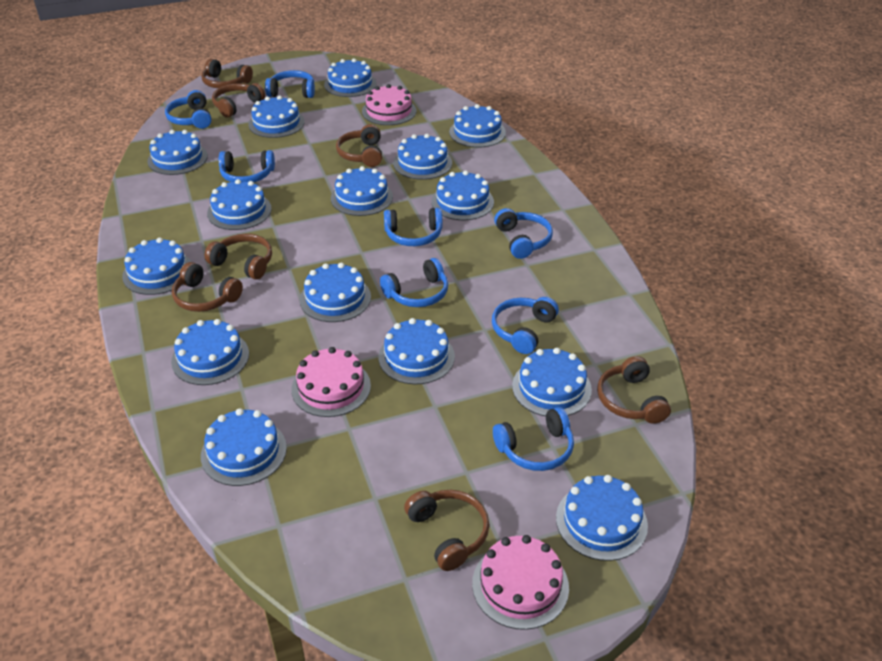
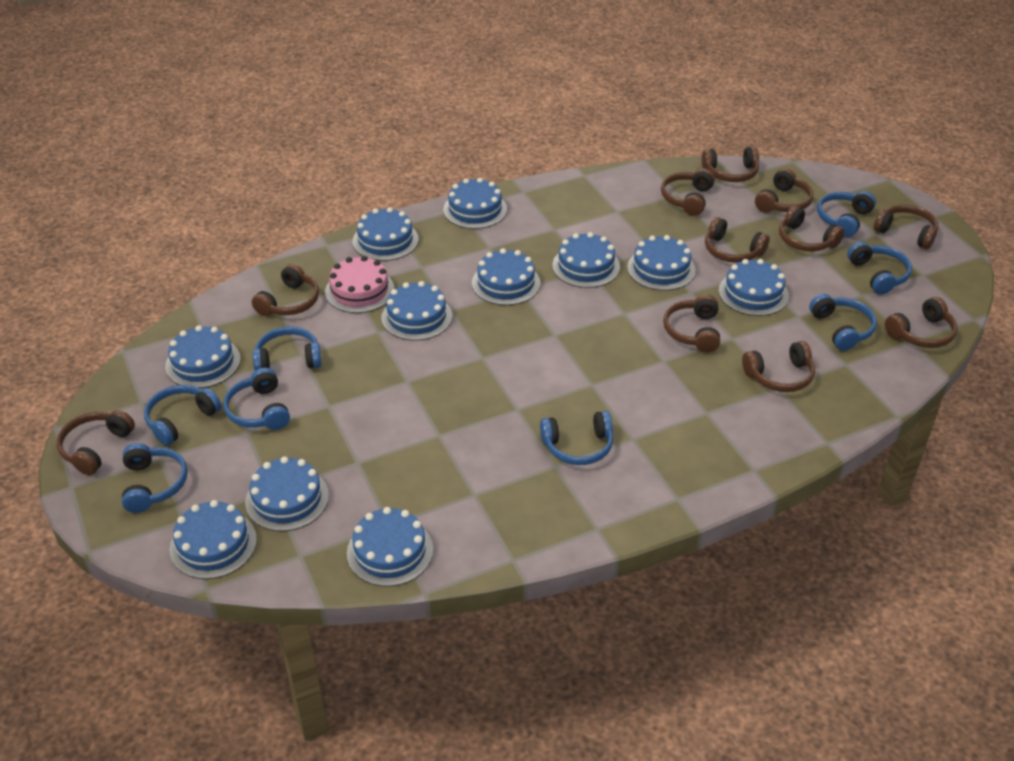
blue cake: 15 -> 11
brown headphones: 7 -> 11
pink cake: 3 -> 1

